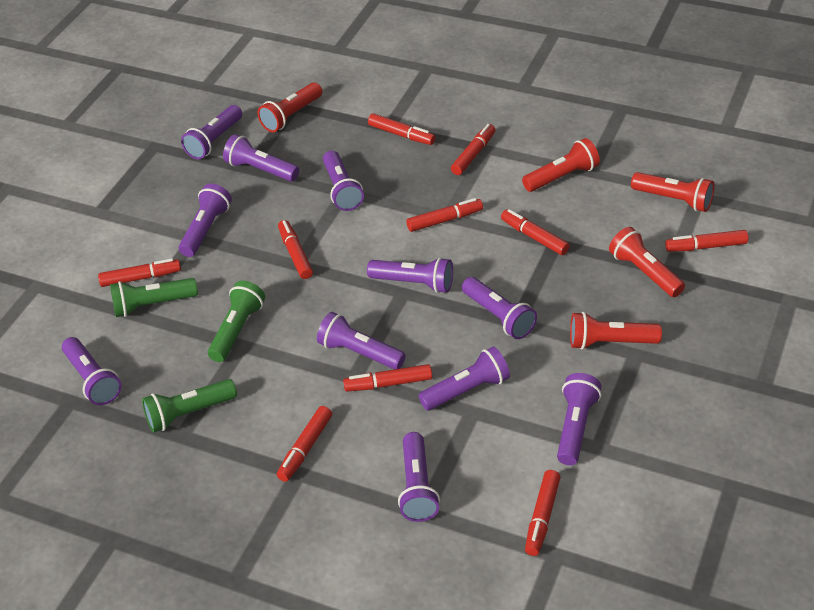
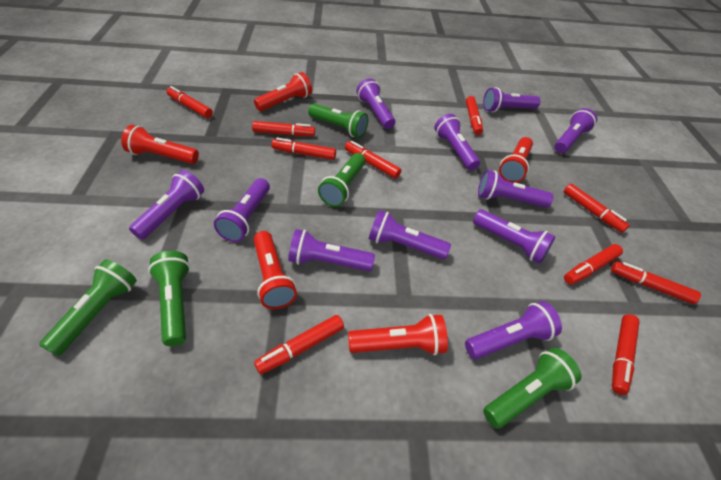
green flashlight: 3 -> 5

